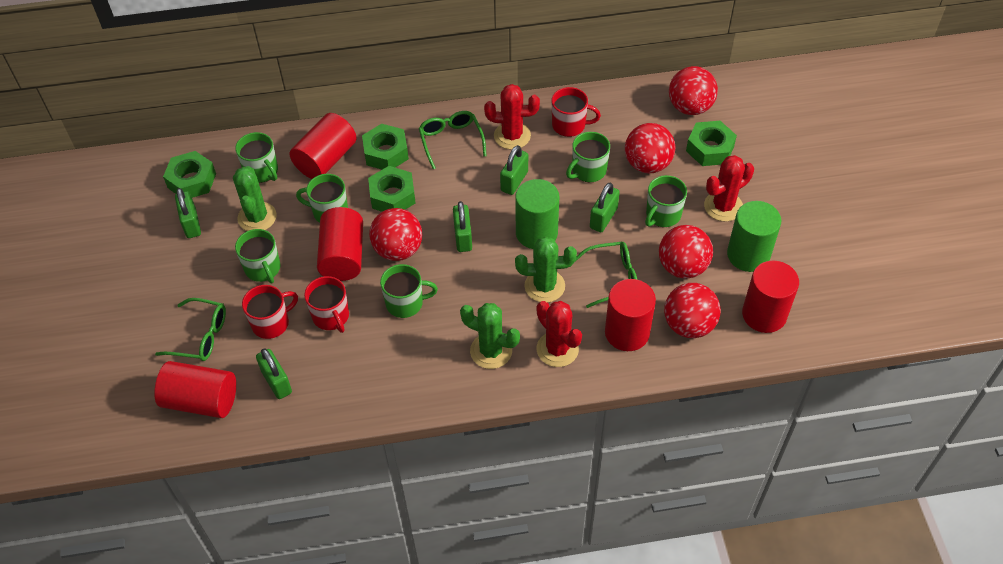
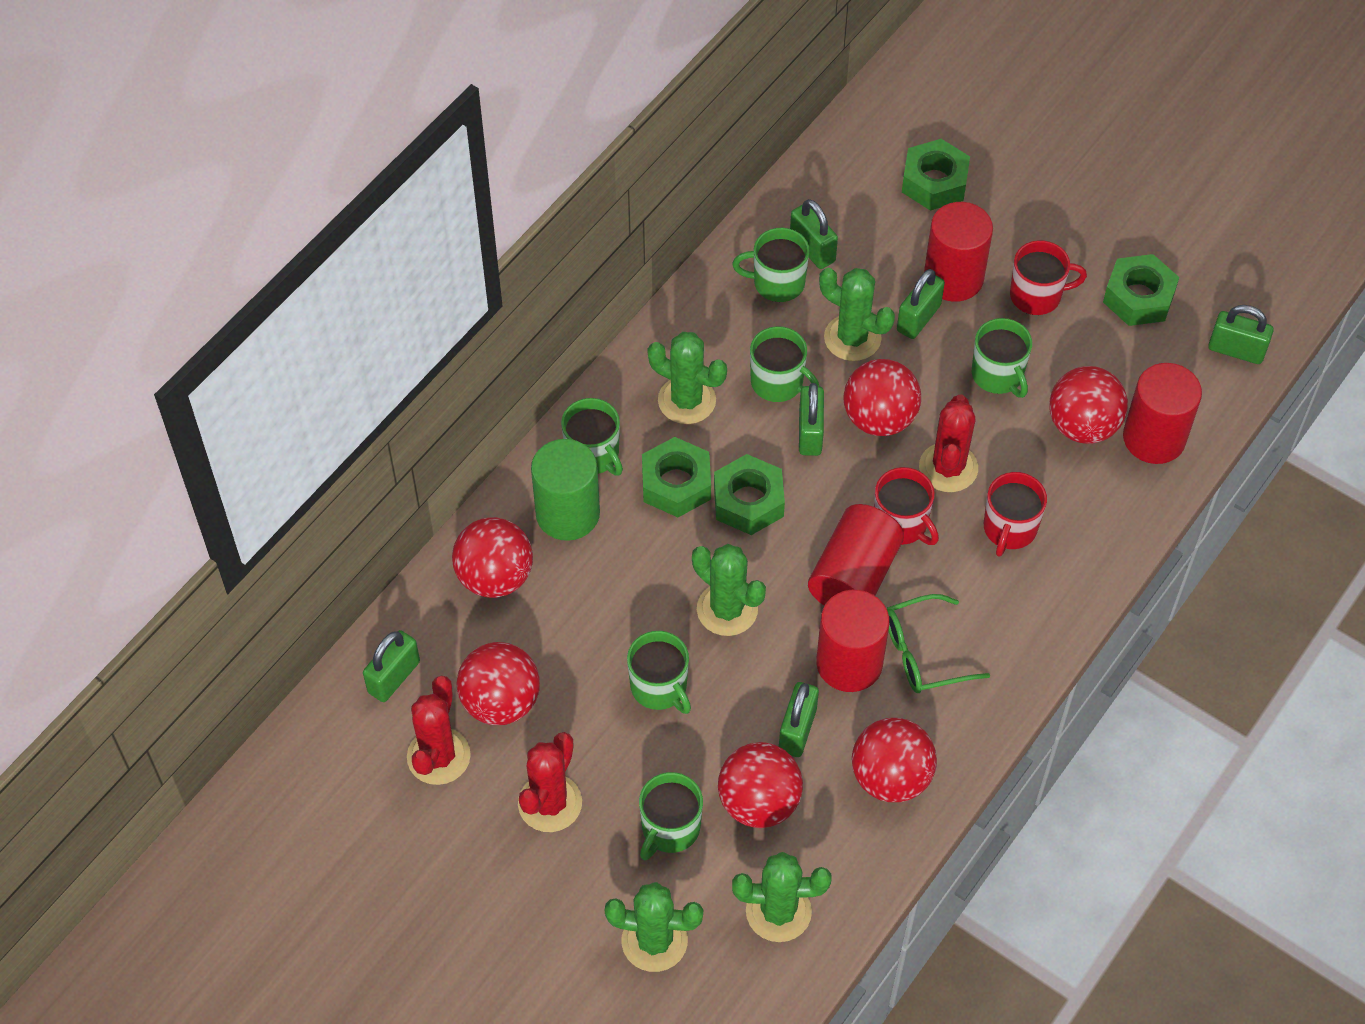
green cactus: 3 -> 5
green cylinder: 2 -> 1
green glasses: 3 -> 1
green padlock: 5 -> 6
red ball: 5 -> 6
red cylinder: 5 -> 4

